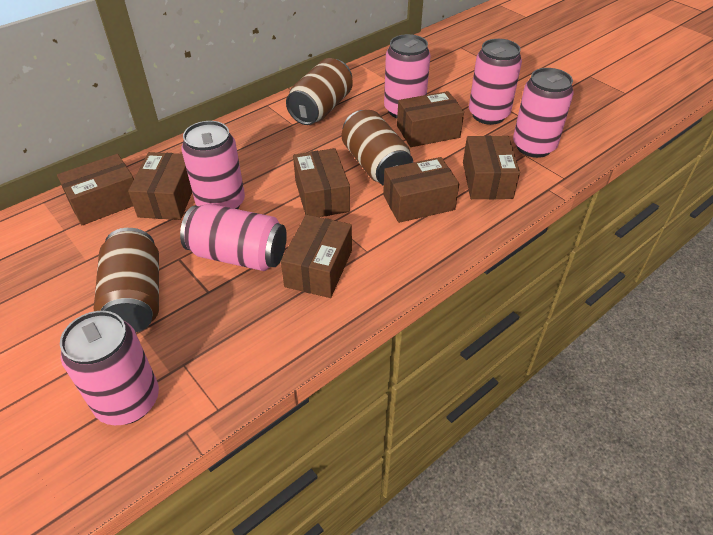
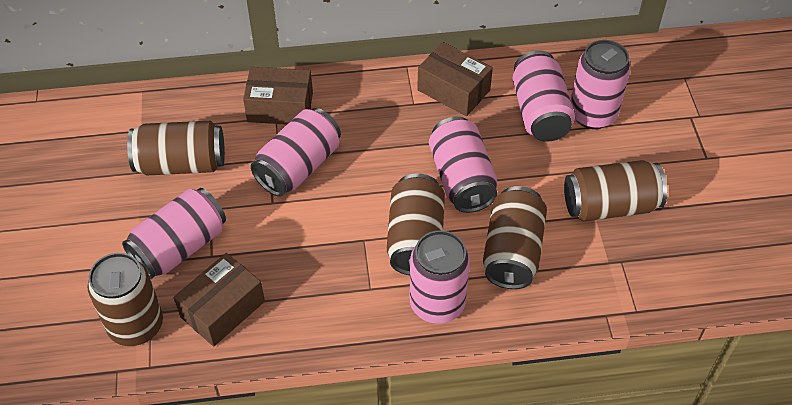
brown box: 7 -> 3
brown can: 3 -> 5

